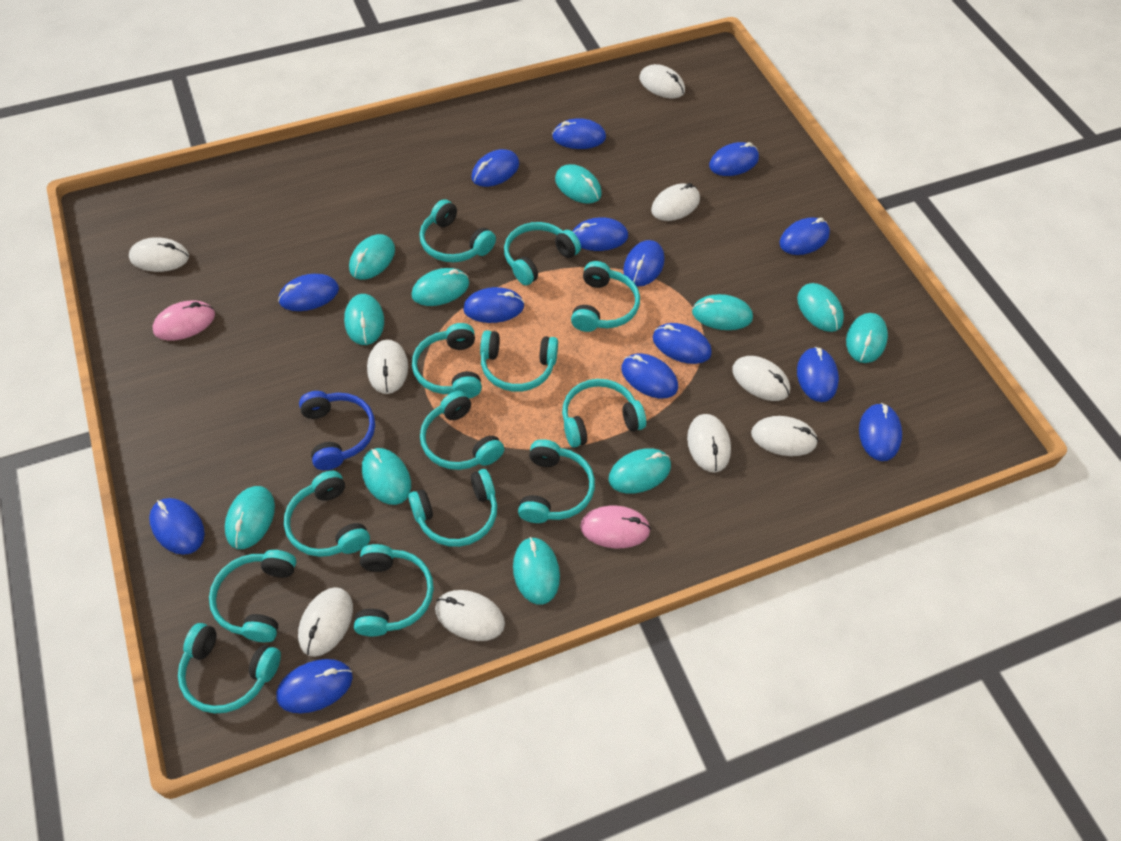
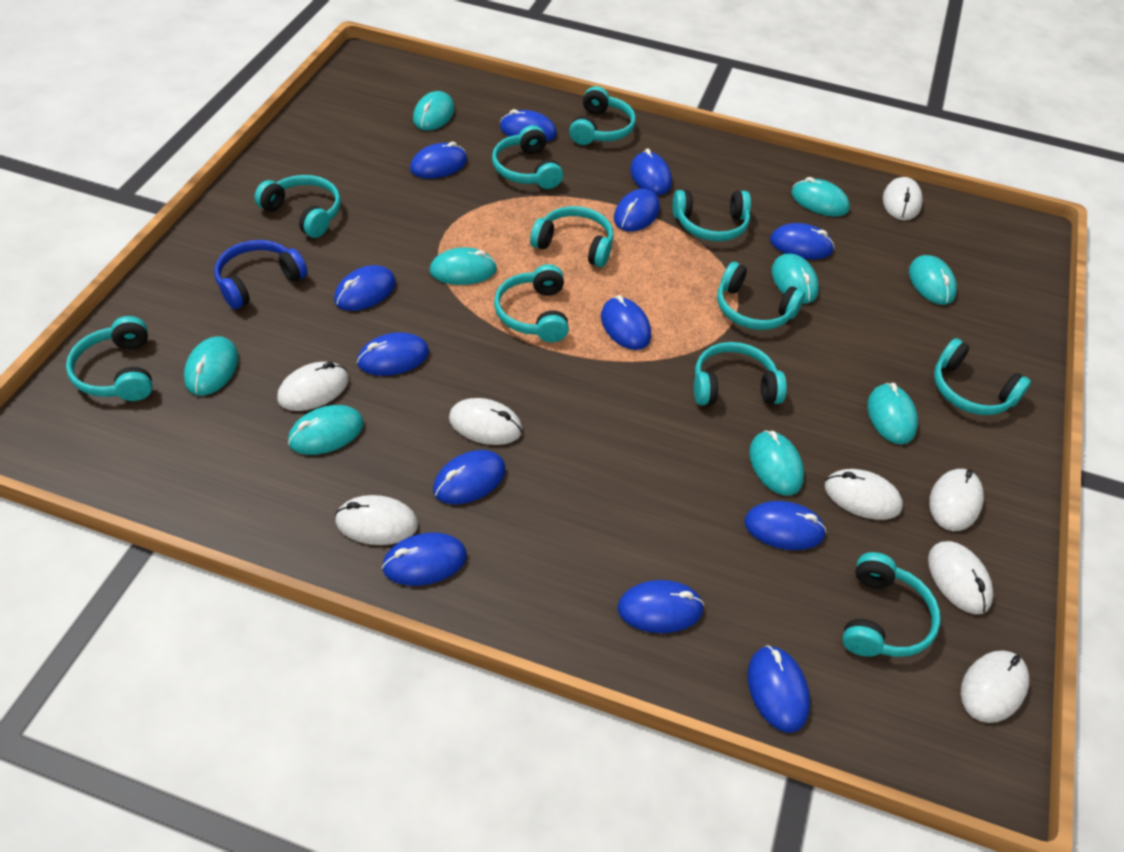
blue mouse: 14 -> 13
pink mouse: 2 -> 0
turquoise headphones: 13 -> 11
turquoise mouse: 11 -> 9
white mouse: 9 -> 8

